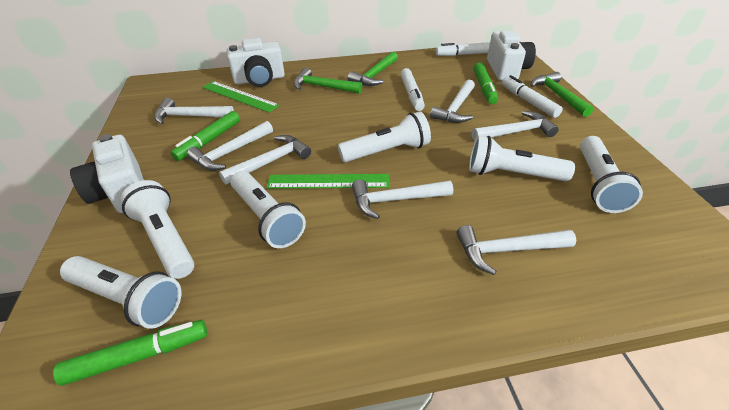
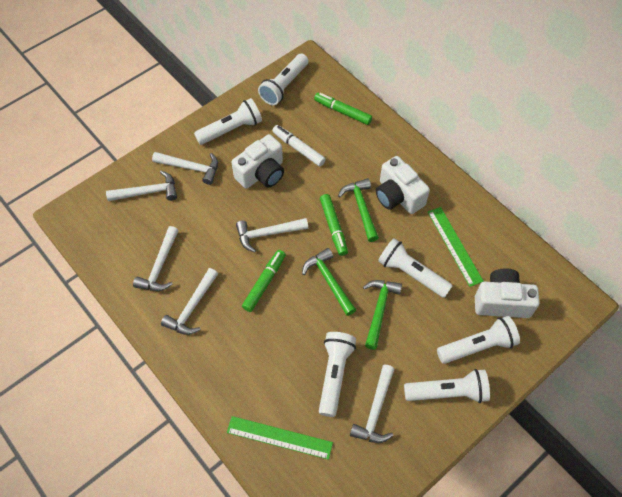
white hammer: 7 -> 6
white marker: 3 -> 1

